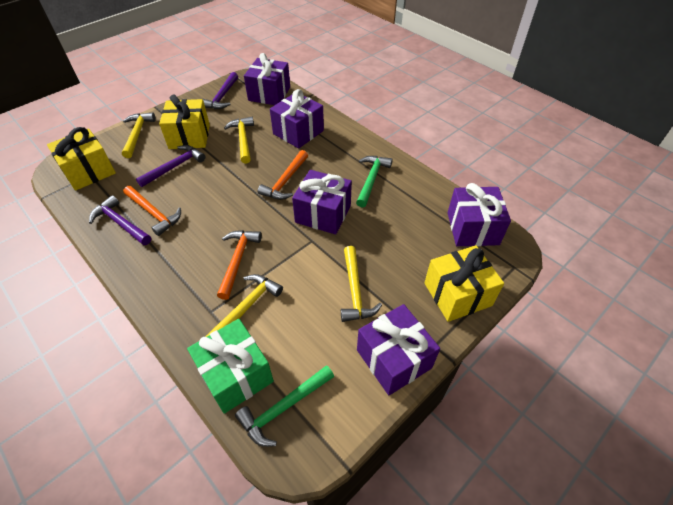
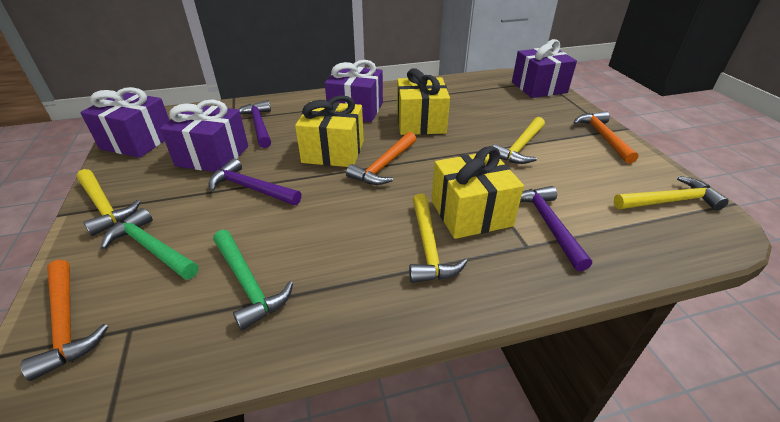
green gift: 1 -> 0
purple gift: 5 -> 4

